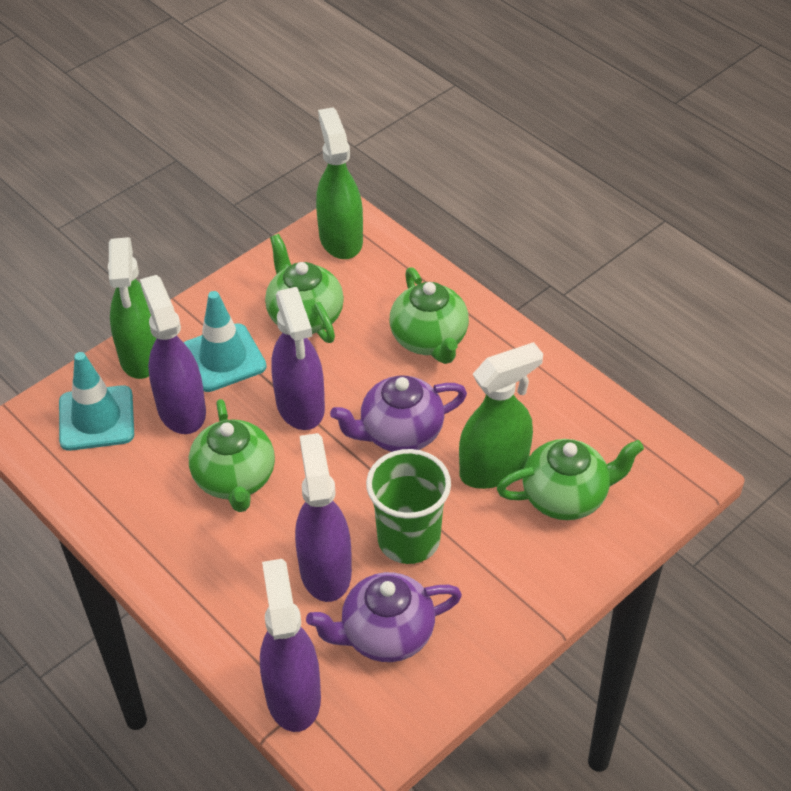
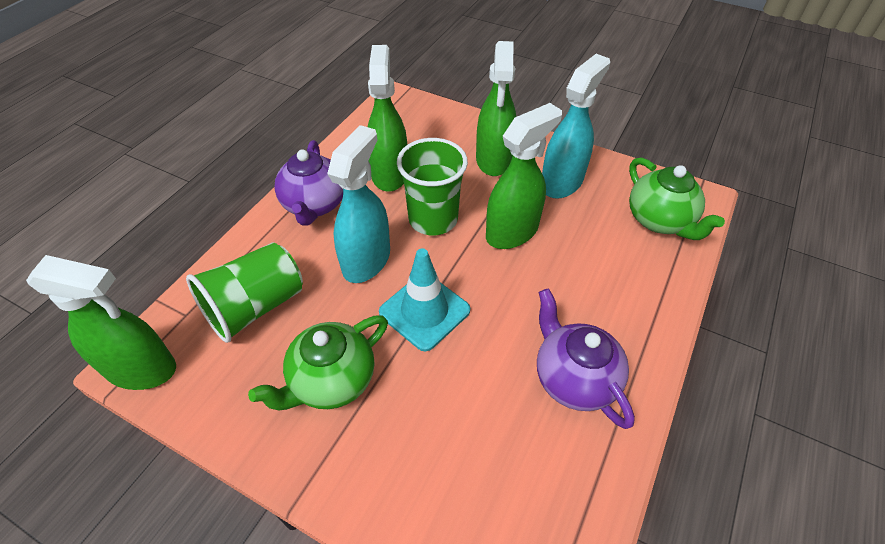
green cup: 1 -> 2
green spray bottle: 3 -> 4
green teapot: 4 -> 2
purple spray bottle: 4 -> 0
turquoise spray bottle: 0 -> 2
turquoise traffic cone: 2 -> 1

